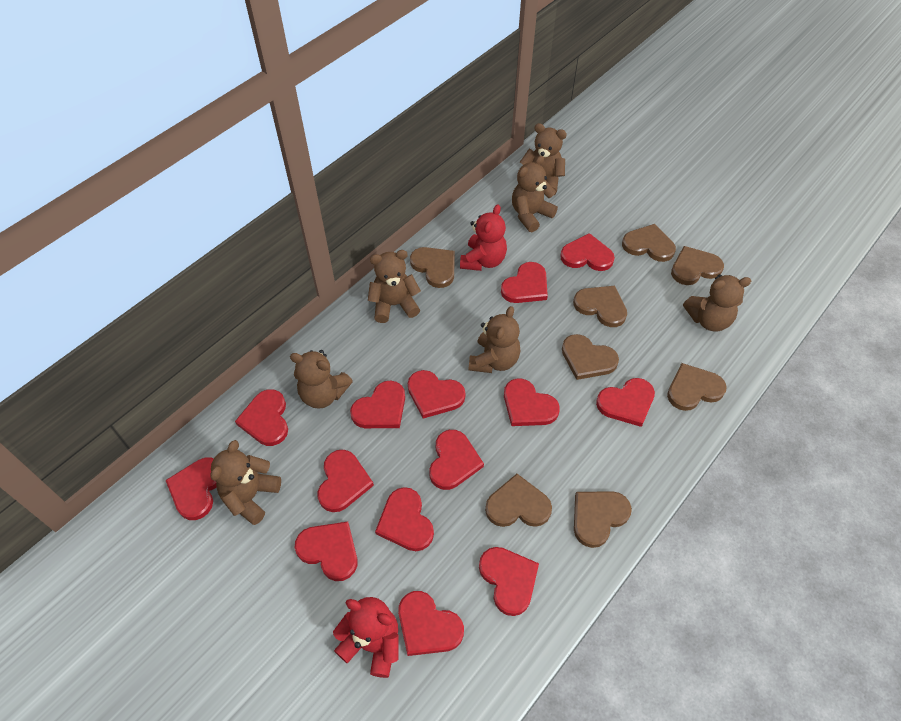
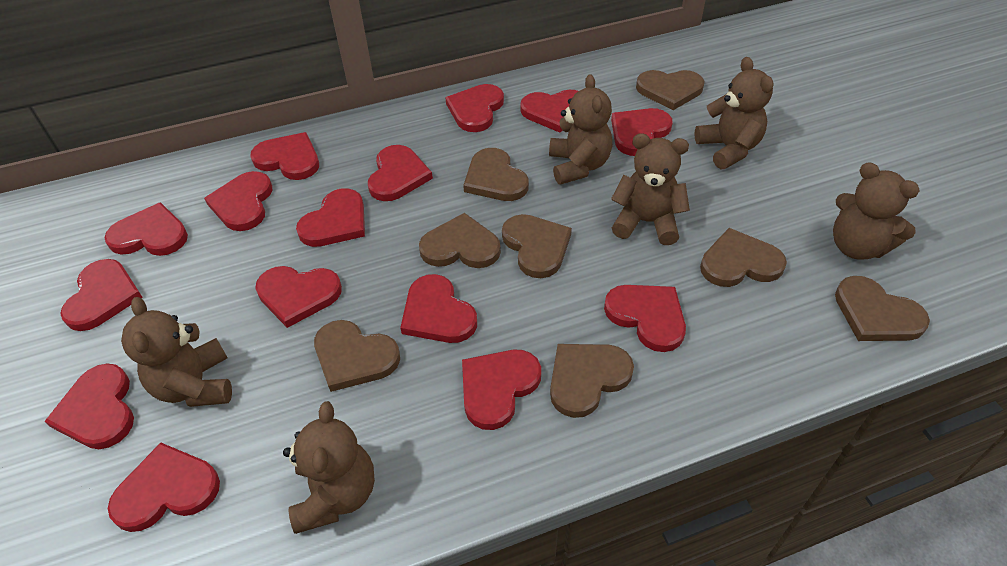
brown teddy bear: 7 -> 6
red heart: 14 -> 15
red teddy bear: 2 -> 0

